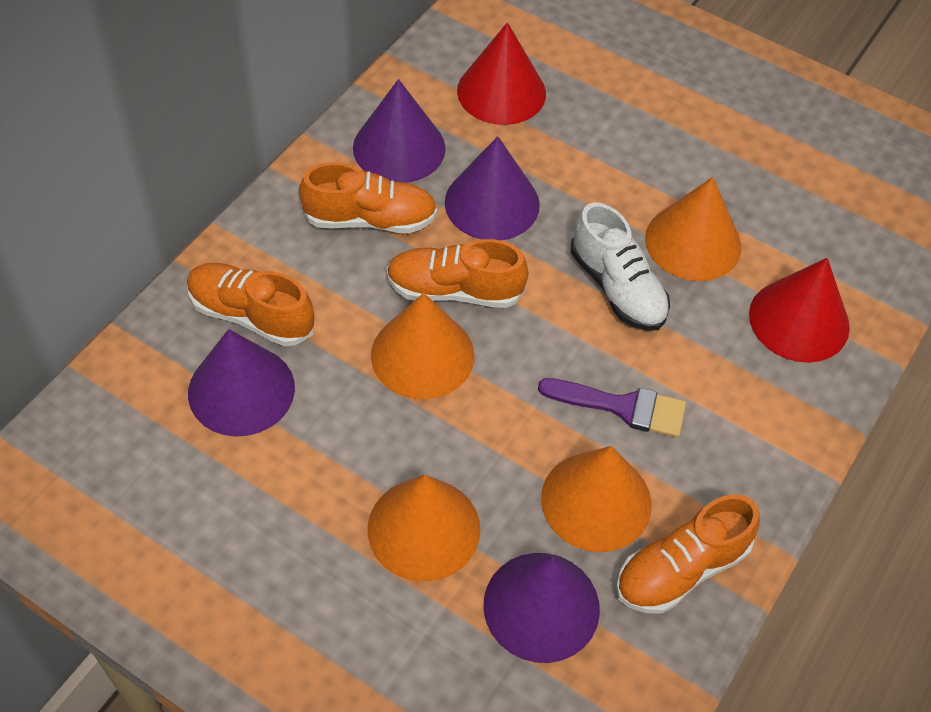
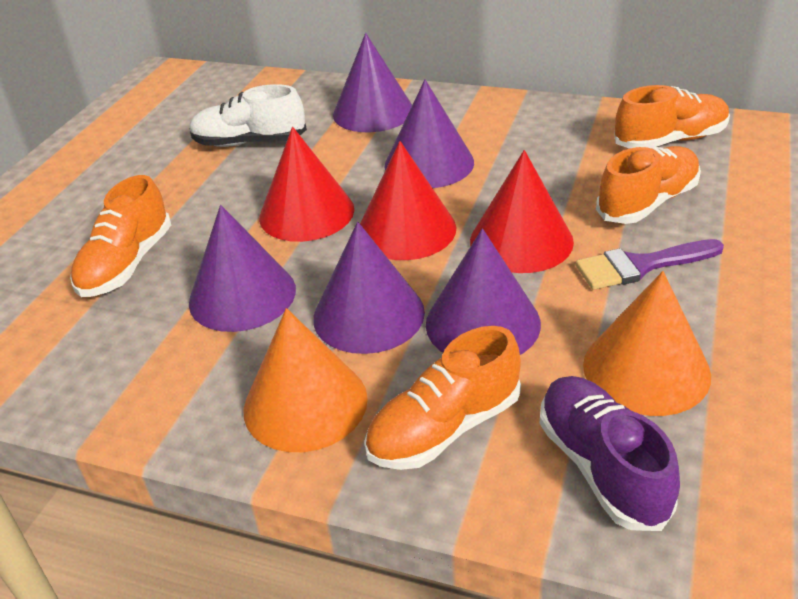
orange cone: 4 -> 2
purple cone: 4 -> 5
purple shoe: 0 -> 1
red cone: 2 -> 3

